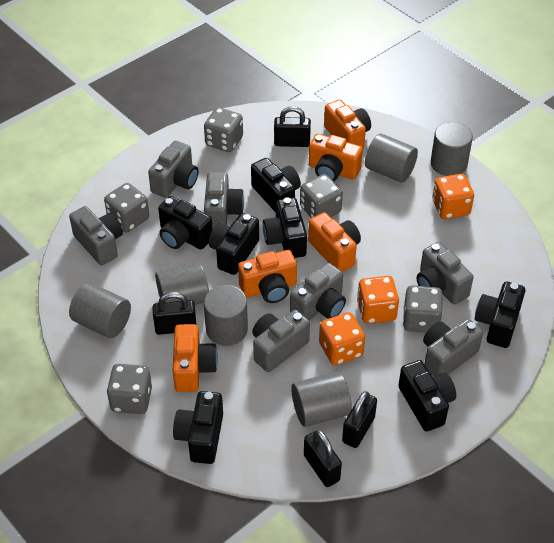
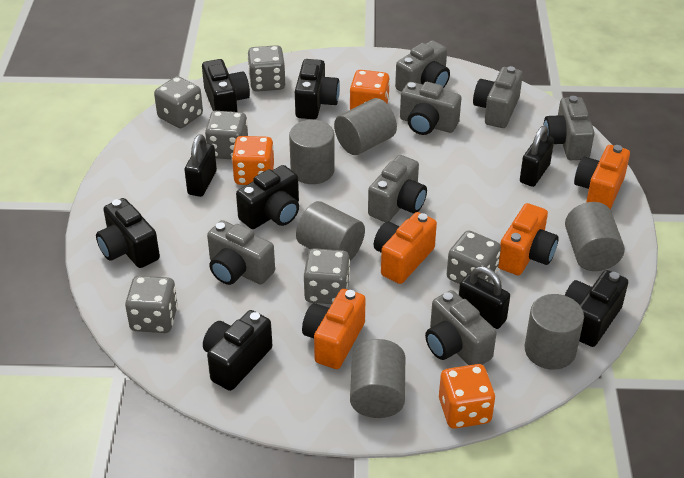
black camera: 7 -> 6
black padlock: 4 -> 3
grey dice: 5 -> 6
orange camera: 5 -> 4

